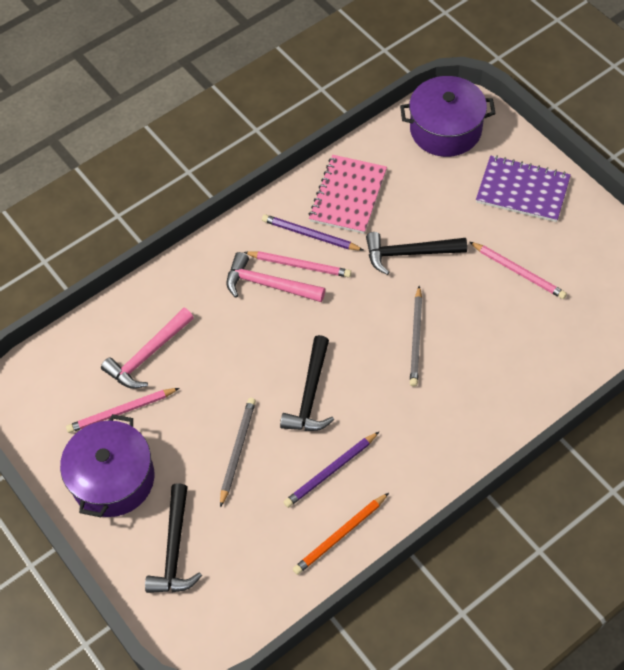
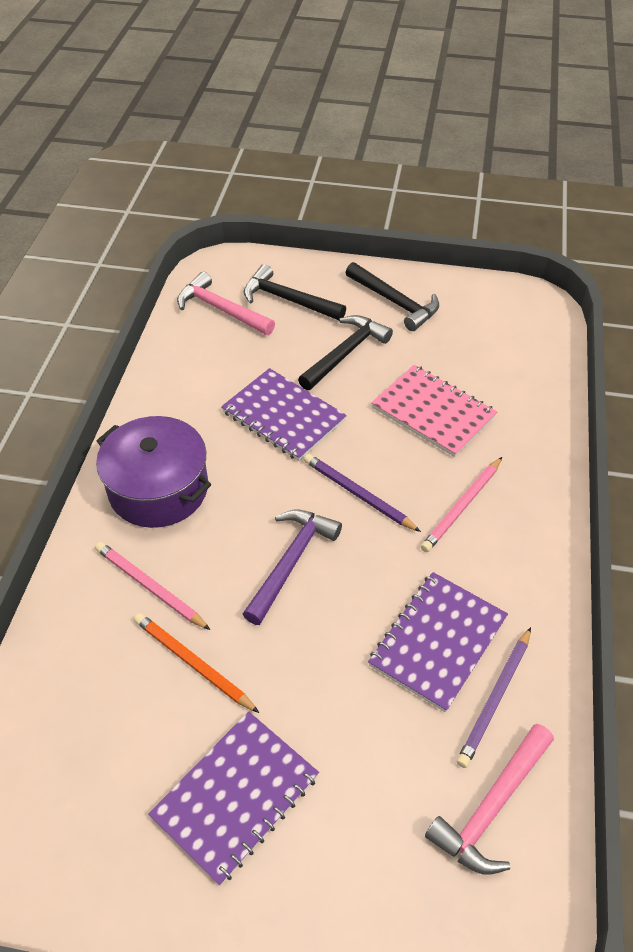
grey pencil: 2 -> 0
pink pencil: 3 -> 2
purple hammer: 0 -> 1
purple notebook: 1 -> 3
purple pot: 2 -> 1

